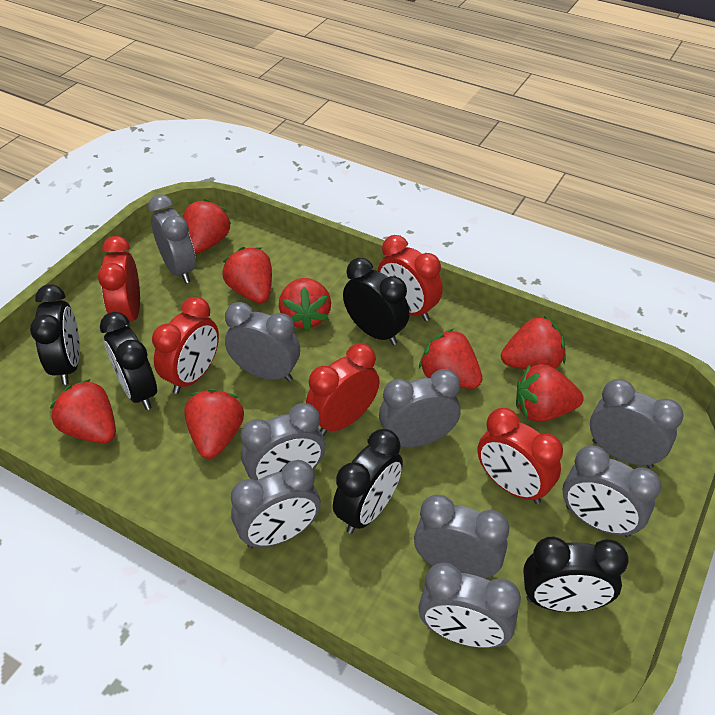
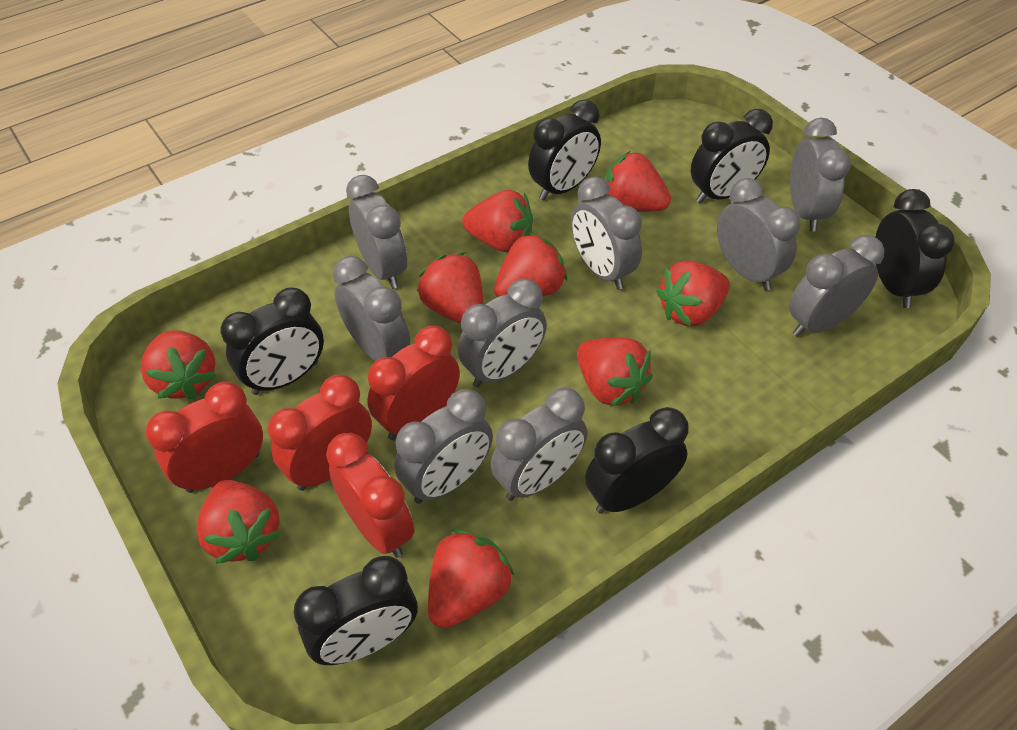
black clock: 5 -> 6
red clock: 5 -> 4
red strawberry: 8 -> 9

